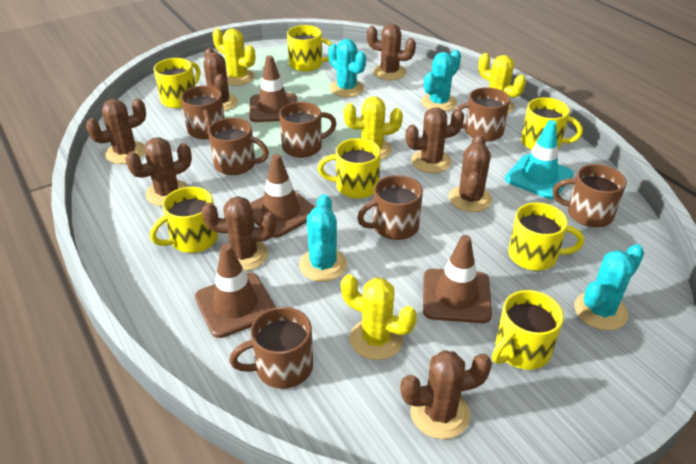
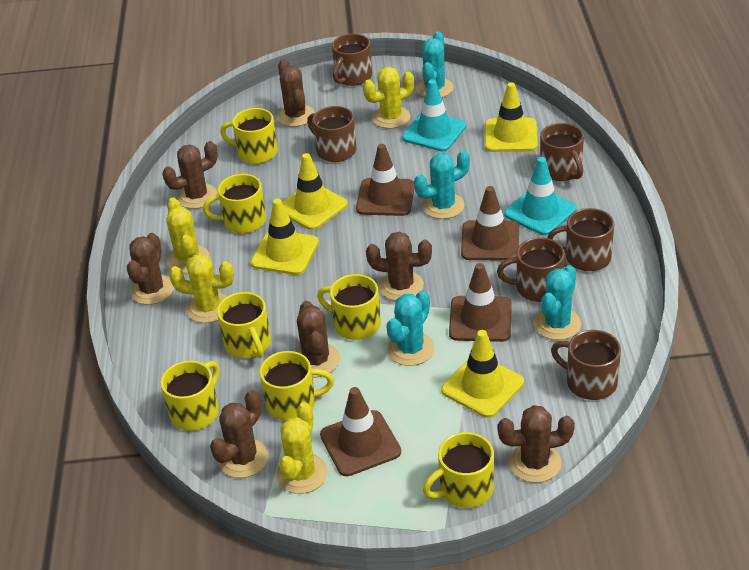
brown cactus: 8 -> 7
brown mug: 7 -> 6
turquoise traffic cone: 1 -> 2
yellow traffic cone: 0 -> 4

